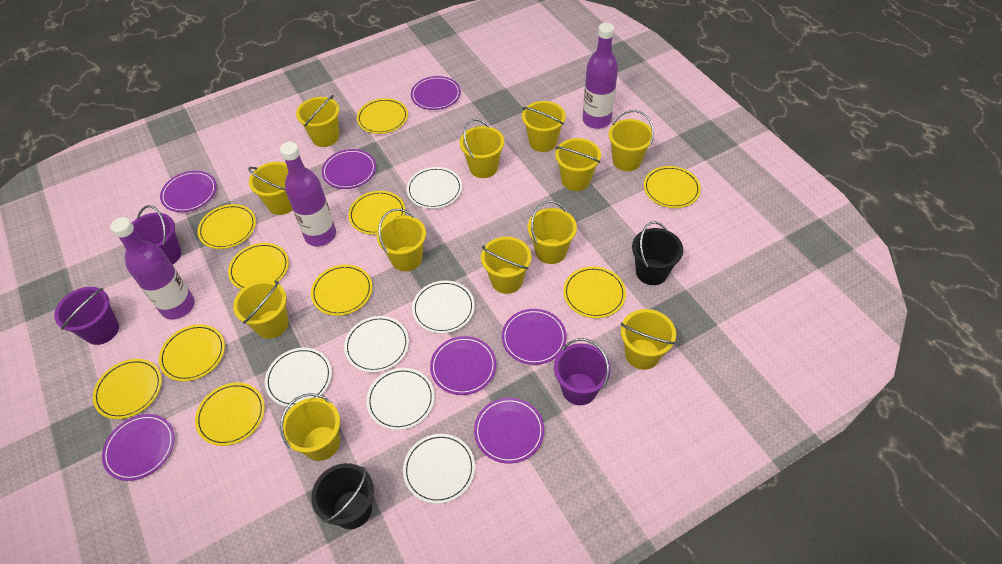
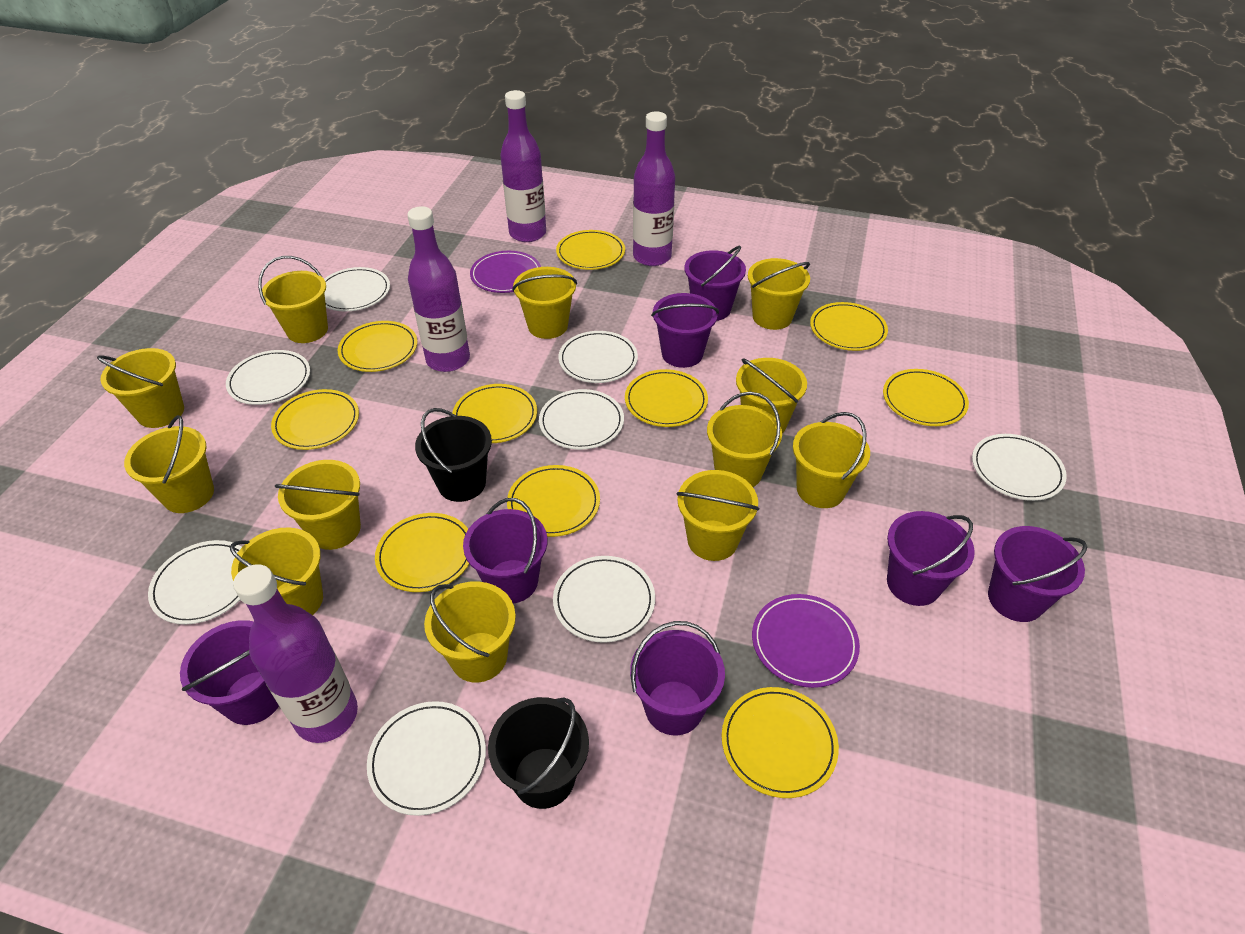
purple bottle: 3 -> 4
purple bucket: 3 -> 7
purple plate: 7 -> 2
white plate: 6 -> 8

